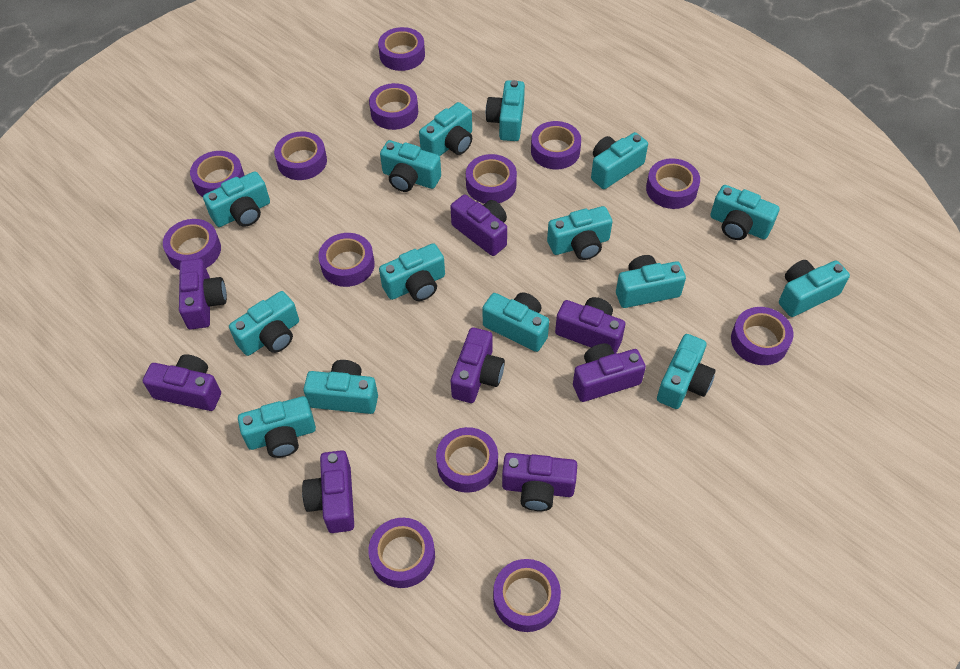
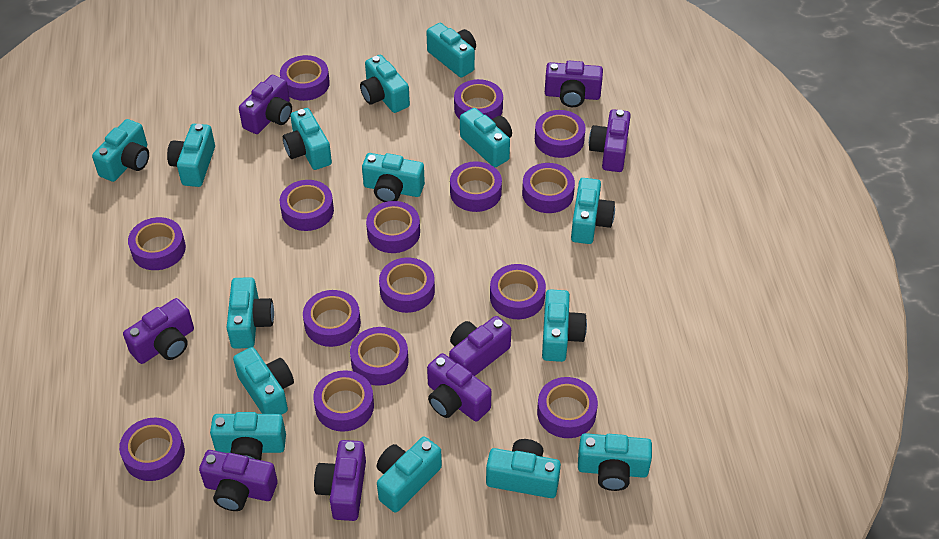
purple tape: 13 -> 15

